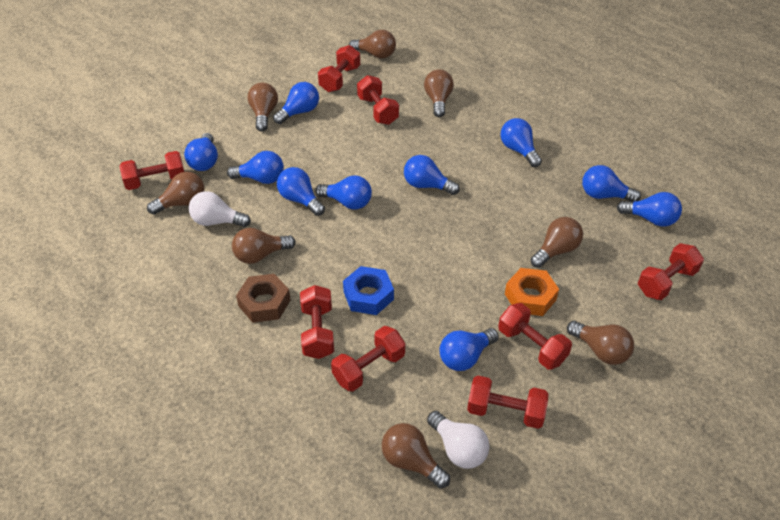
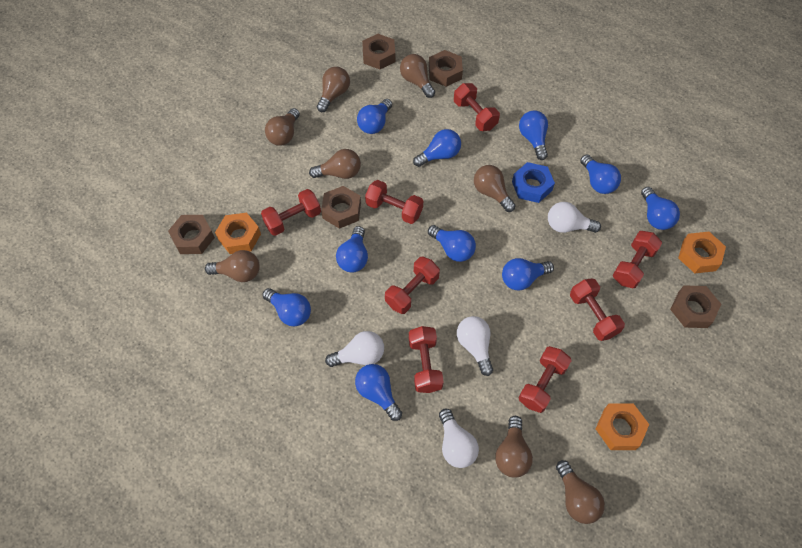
brown nut: 1 -> 5
orange nut: 1 -> 3
white light bulb: 2 -> 4

